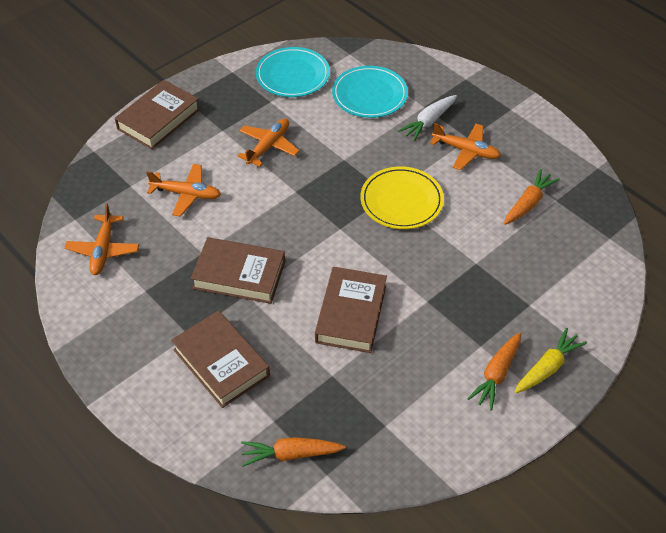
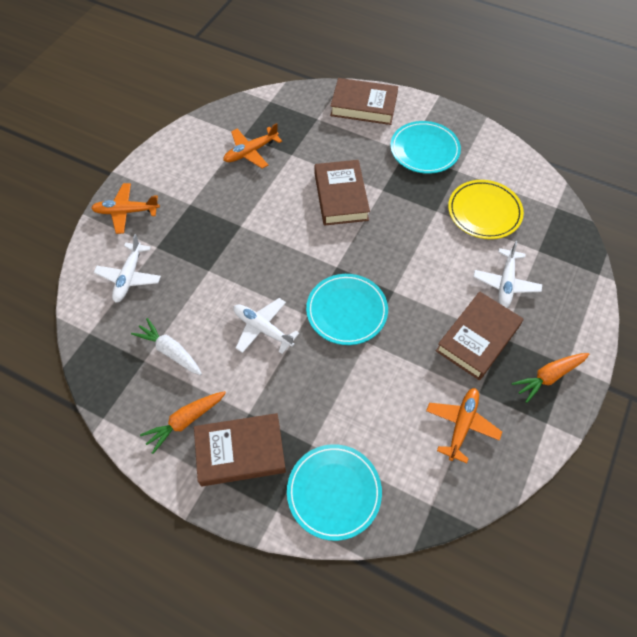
orange carrot: 3 -> 2
orange plane: 4 -> 3
turquoise plate: 2 -> 3
white plane: 0 -> 3
yellow carrot: 1 -> 0

